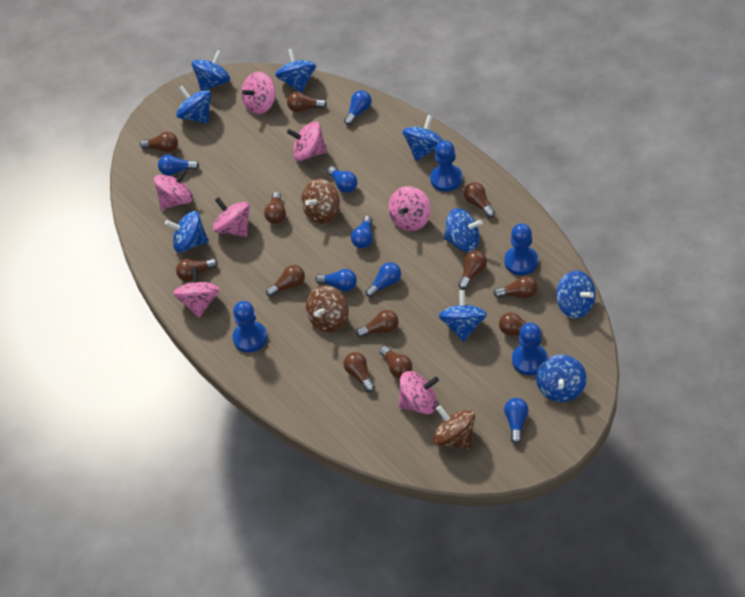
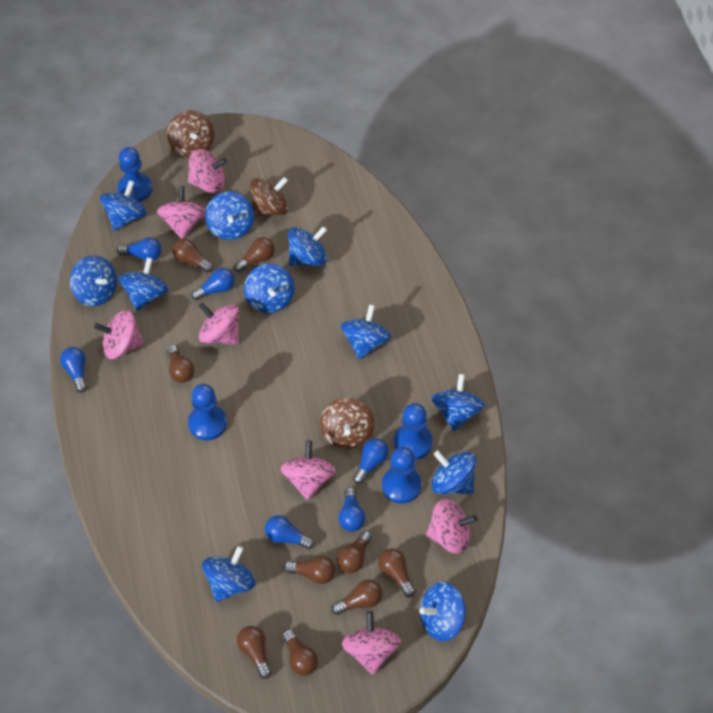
blue light bulb: 7 -> 6
blue spinning top: 9 -> 11
brown light bulb: 12 -> 9

